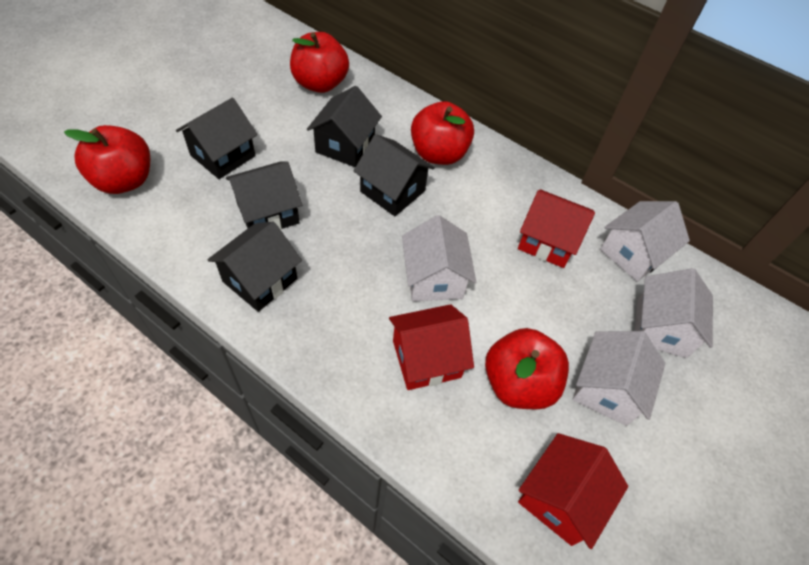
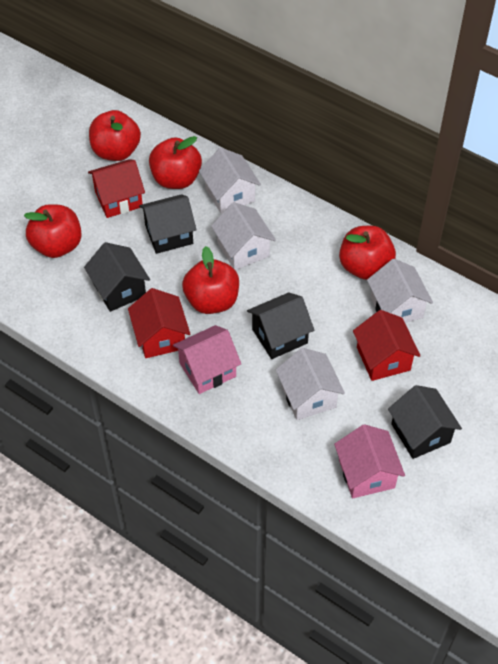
black house: 5 -> 4
pink house: 0 -> 2
red apple: 4 -> 5

